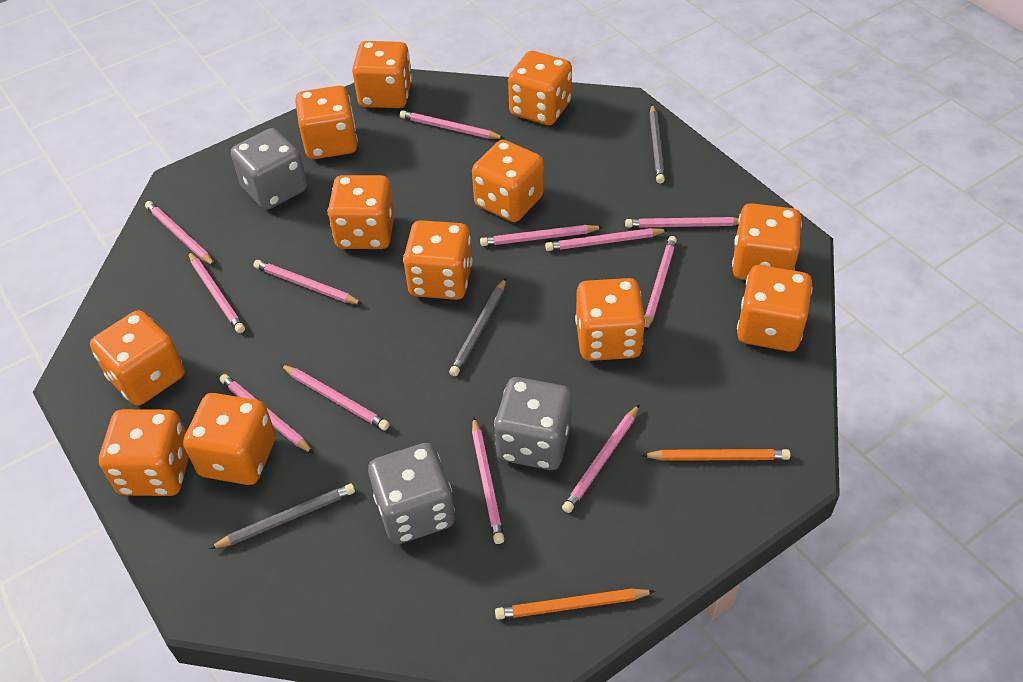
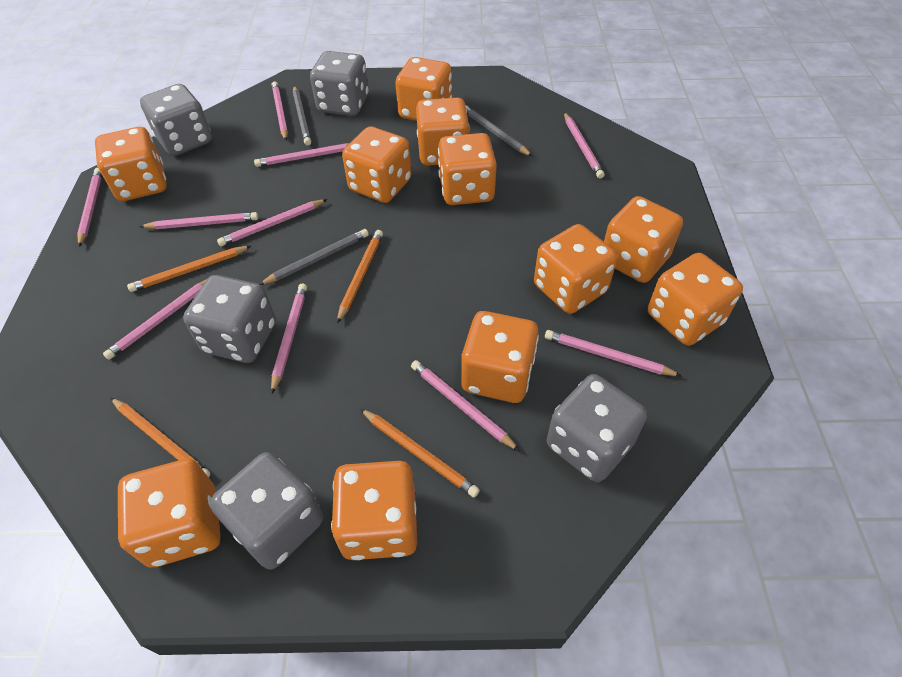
grey dice: 3 -> 5
orange dice: 12 -> 11
orange pencil: 2 -> 4
pink pencil: 12 -> 10

